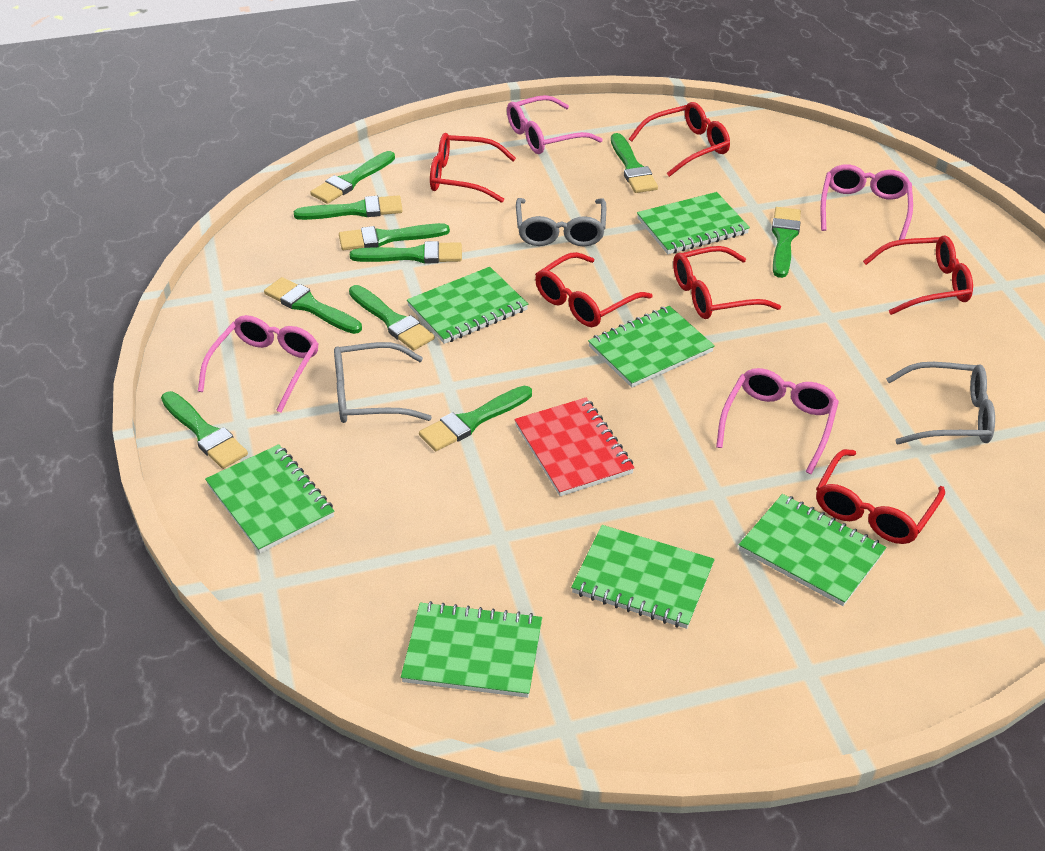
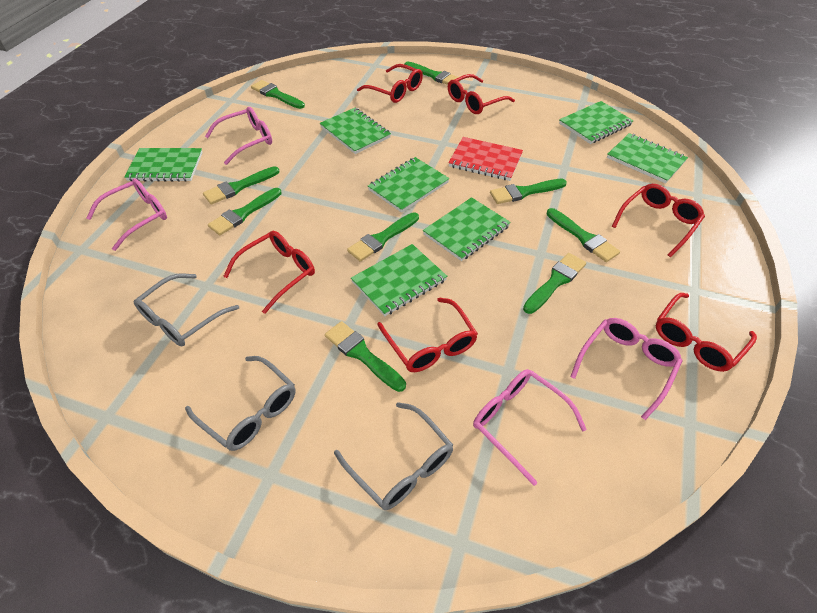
green brush: 10 -> 9

